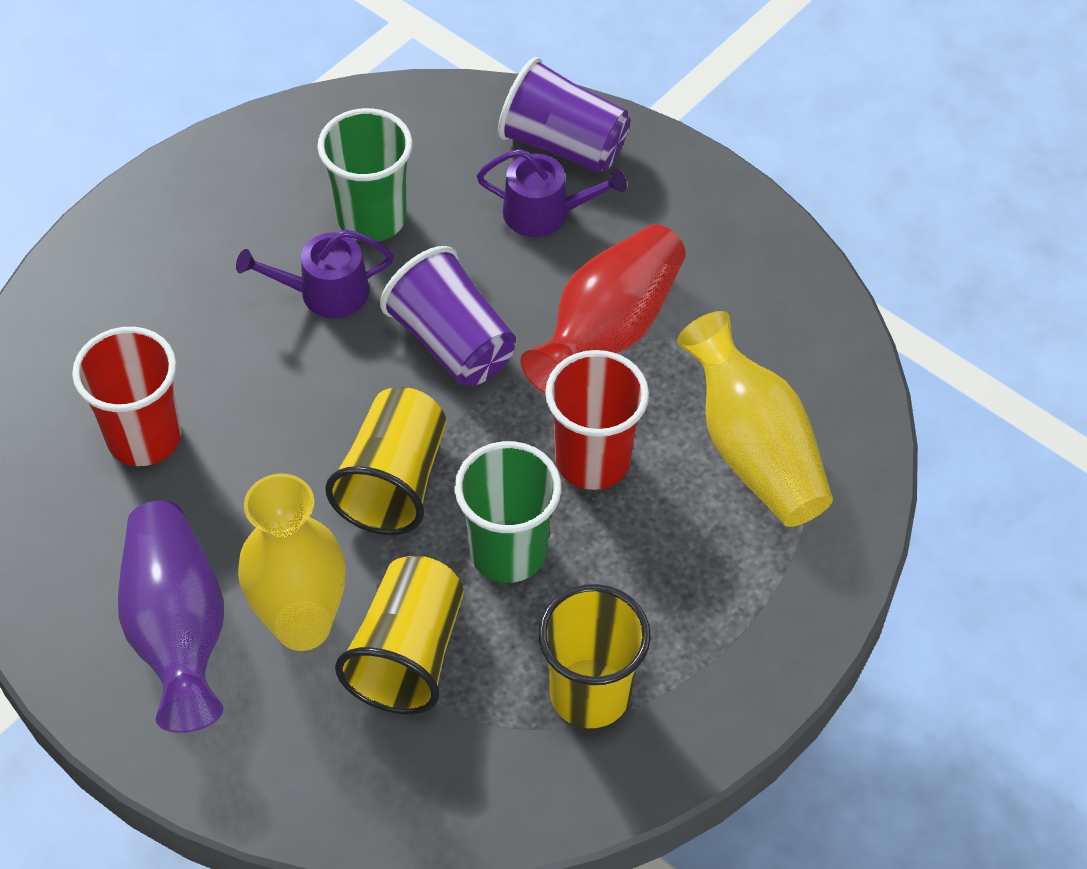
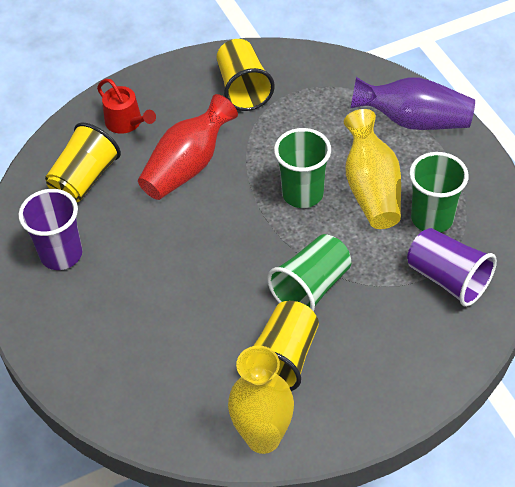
green cup: 2 -> 3
purple watering can: 2 -> 0
red cup: 2 -> 0
red watering can: 0 -> 1

